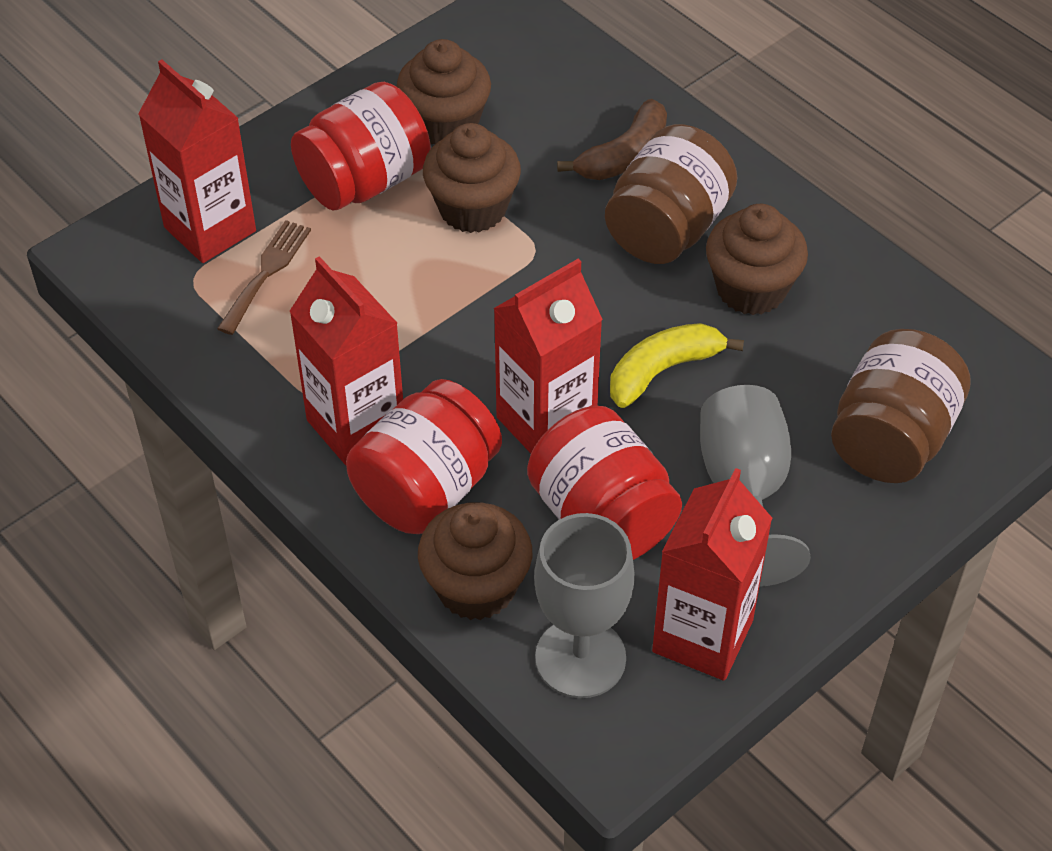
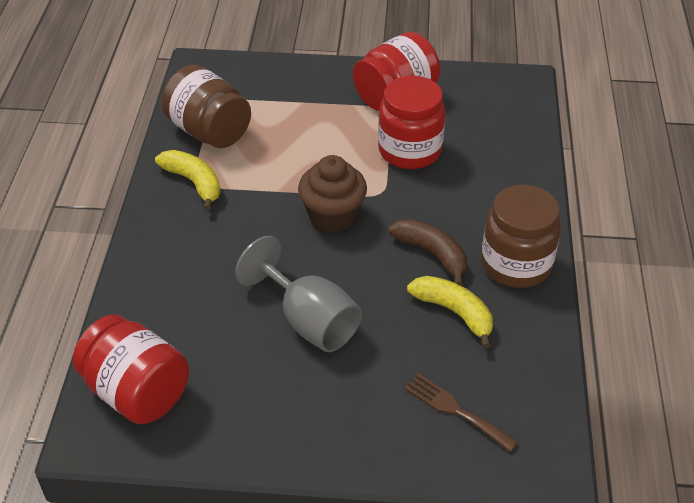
brown cupcake: 4 -> 1
grey goblet: 2 -> 1
red carton: 4 -> 0
yellow banana: 1 -> 2

